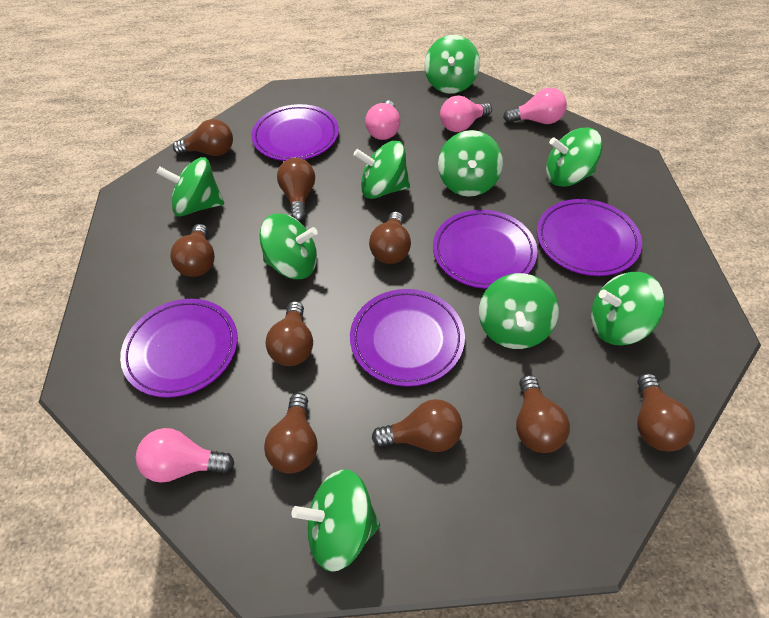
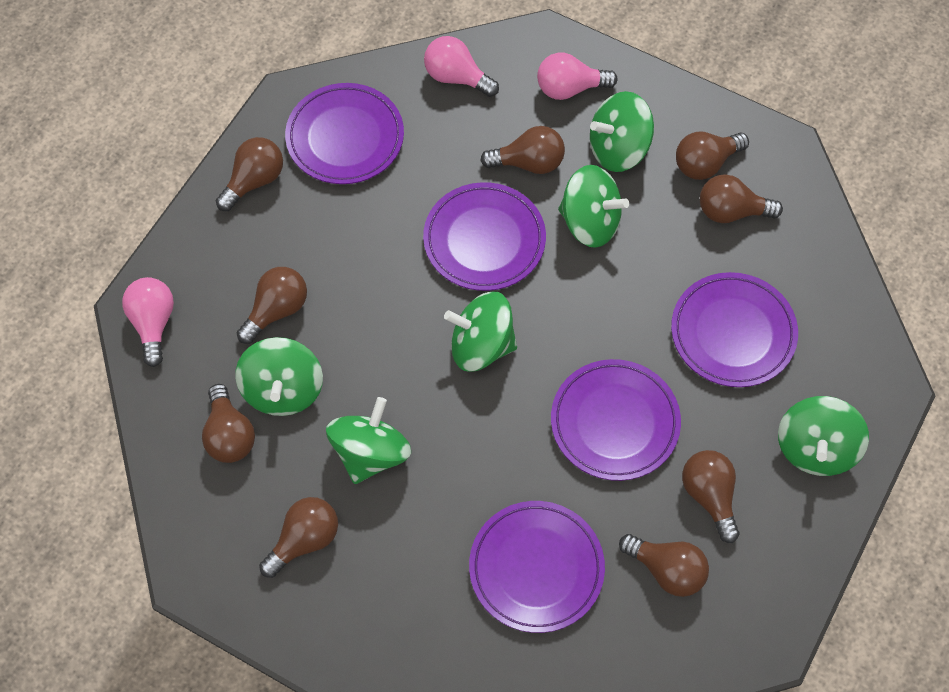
green spinning top: 9 -> 6
pink light bulb: 4 -> 3

